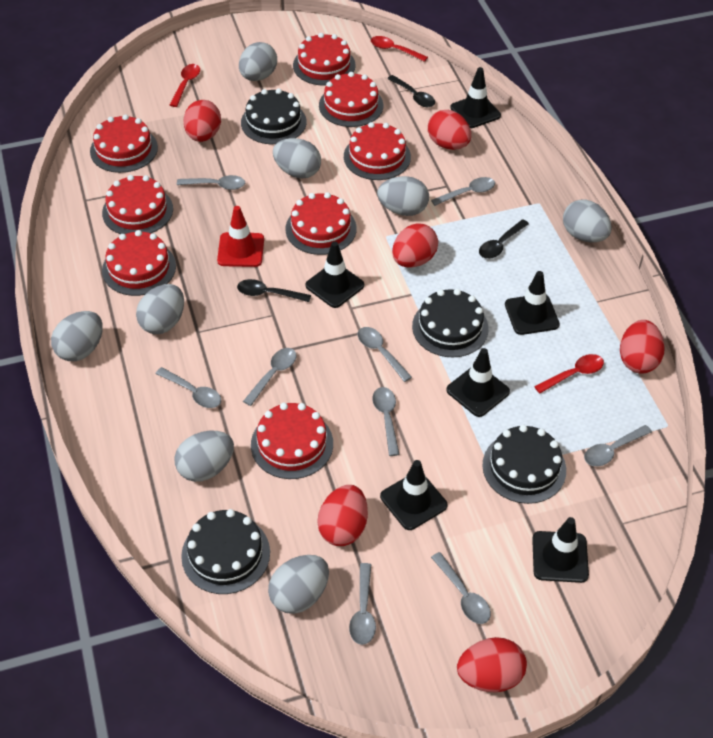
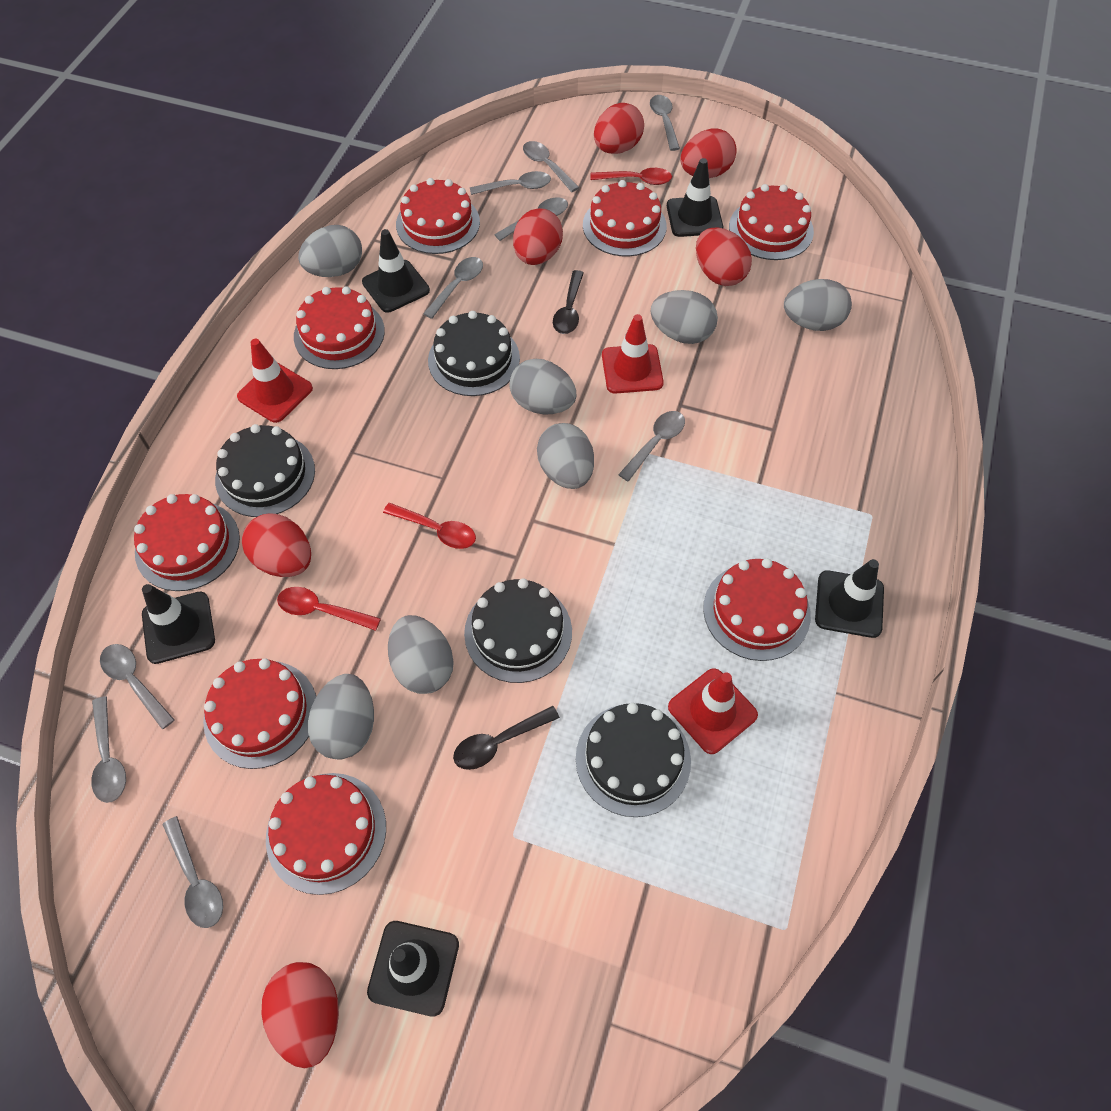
black spoon: 3 -> 2
black traffic cone: 6 -> 5
grey egg: 8 -> 7
red traffic cone: 1 -> 3

